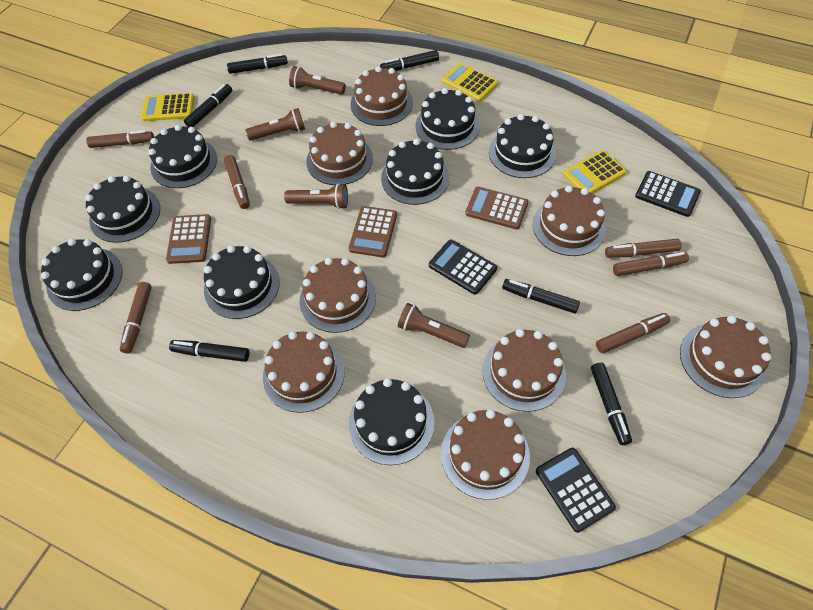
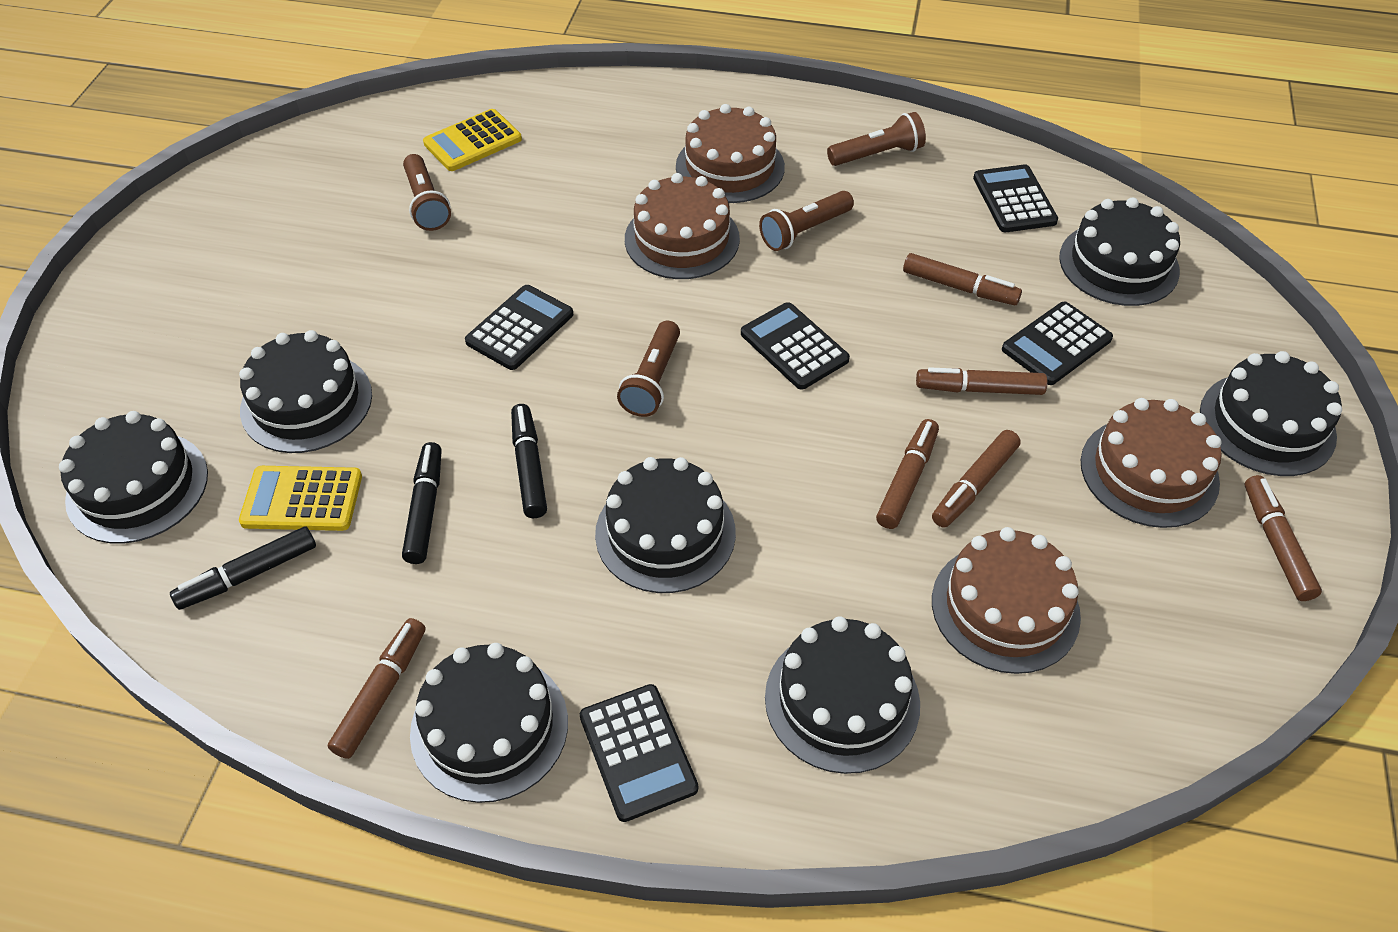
black cake: 8 -> 7
black calculator: 3 -> 5
black marker: 6 -> 3
brown cake: 8 -> 4
brown calculator: 3 -> 0
yellow calculator: 3 -> 2

